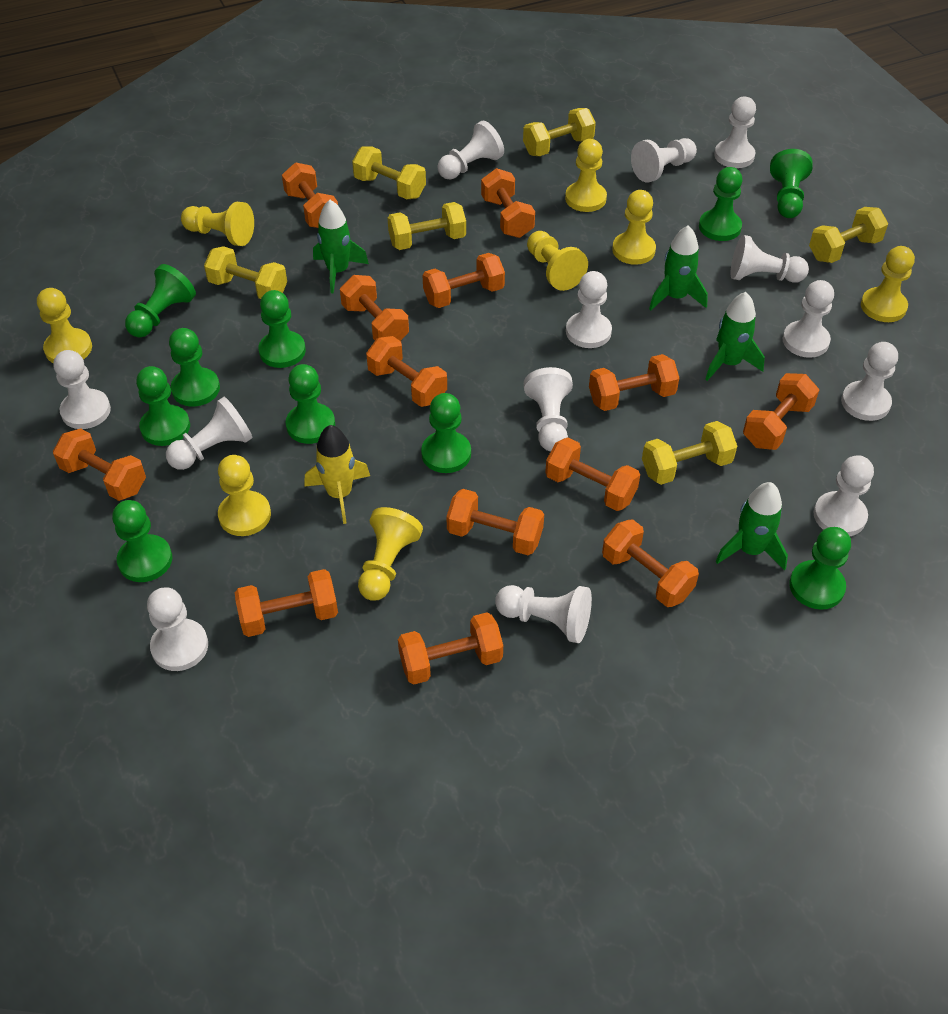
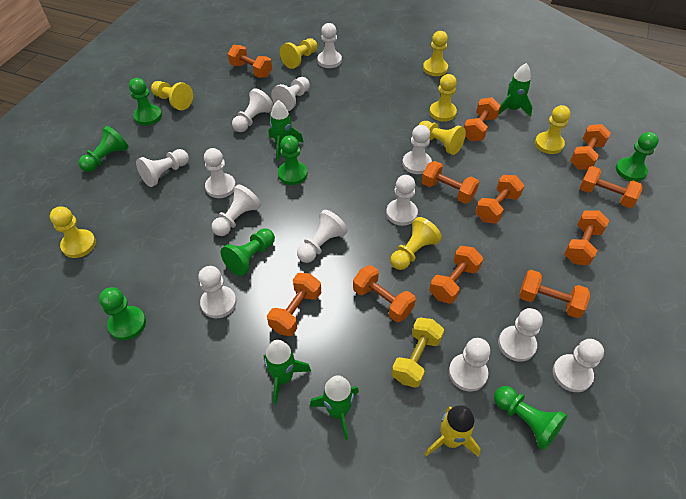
green pawn: 10 -> 7
orange dumbbell: 13 -> 11
yellow dumbbell: 6 -> 1

